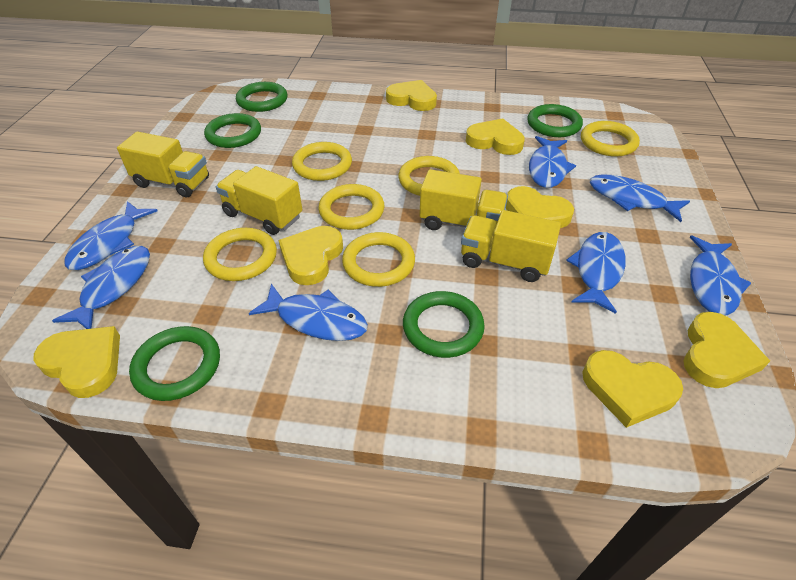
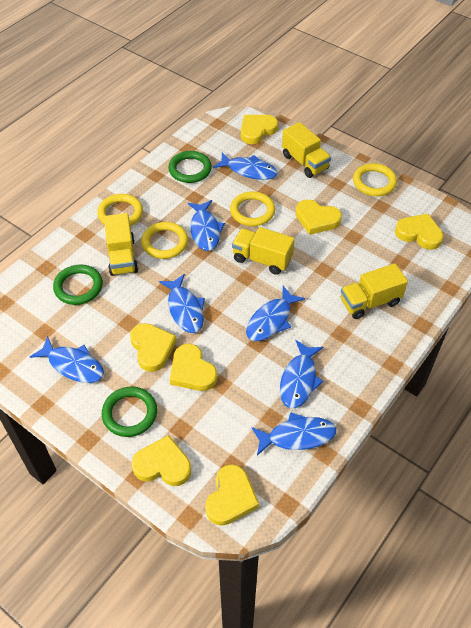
green ring: 5 -> 3
yellow ring: 6 -> 4

